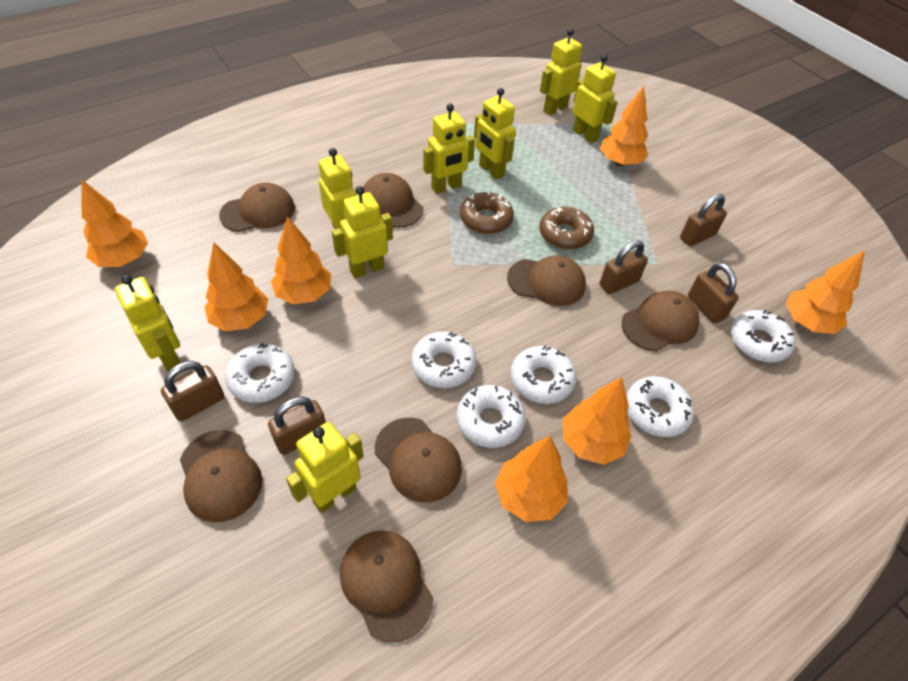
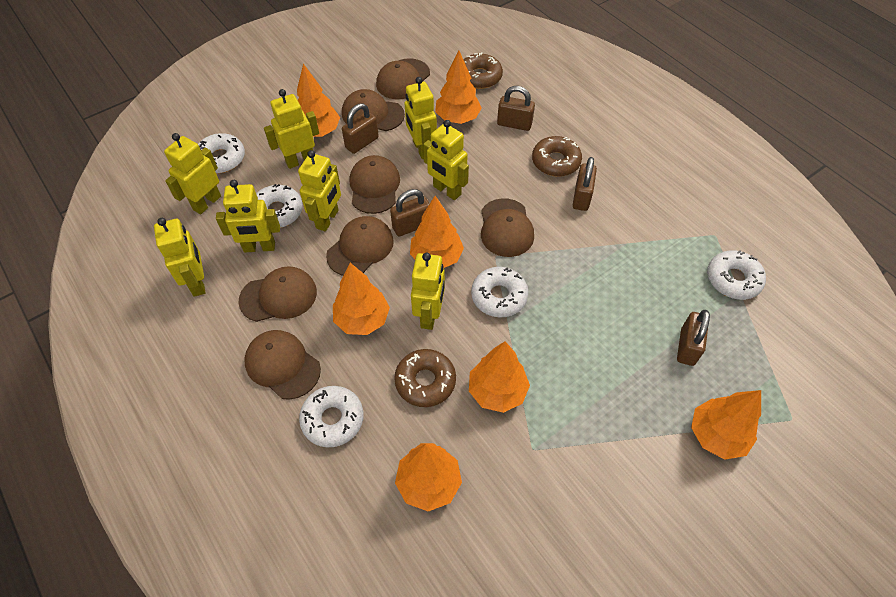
brown donut: 2 -> 3
white donut: 6 -> 5

